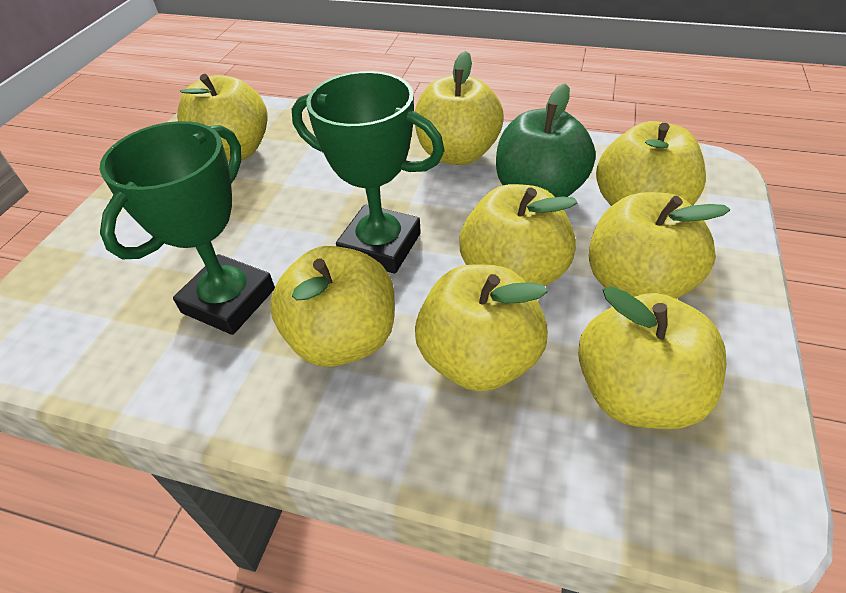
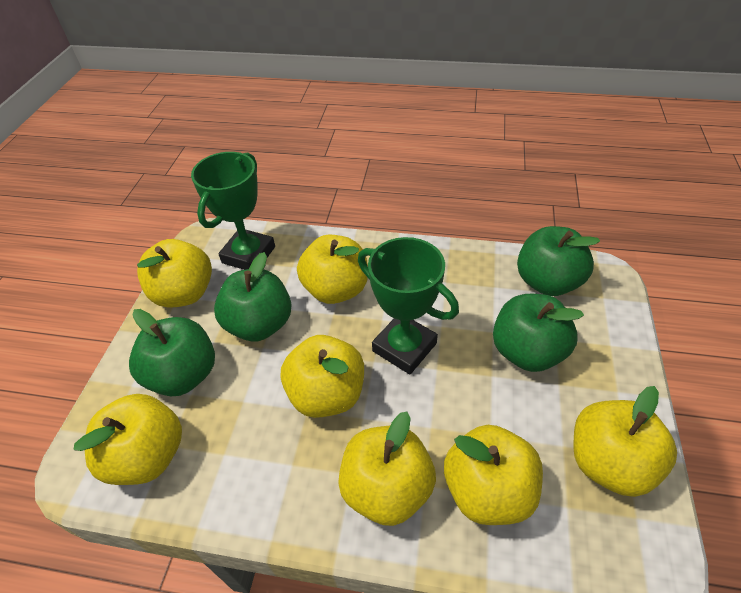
green apple: 1 -> 4
yellow apple: 8 -> 7

